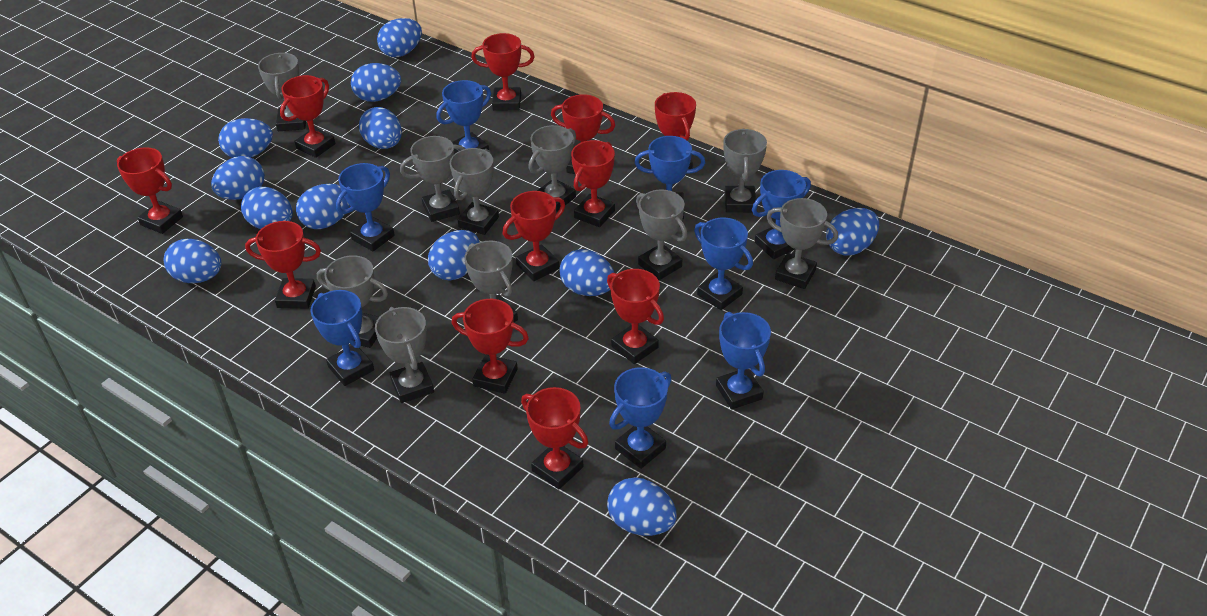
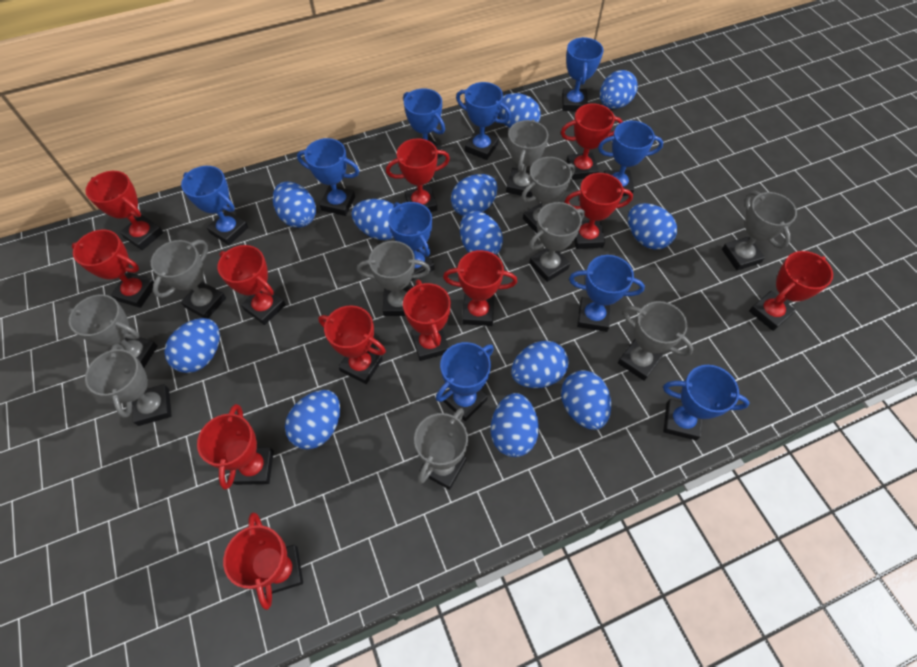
blue trophy: 8 -> 10
red trophy: 11 -> 12

